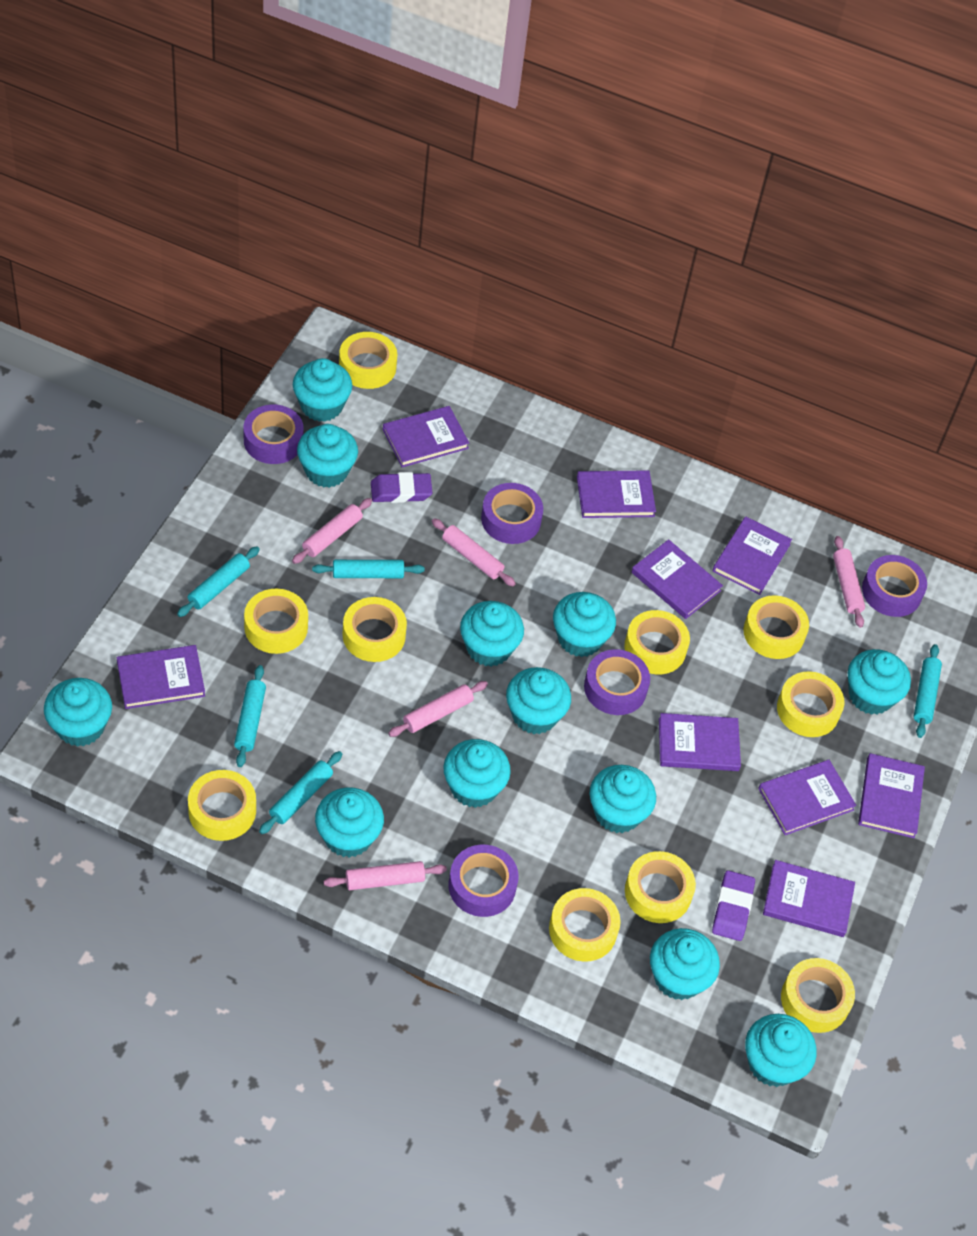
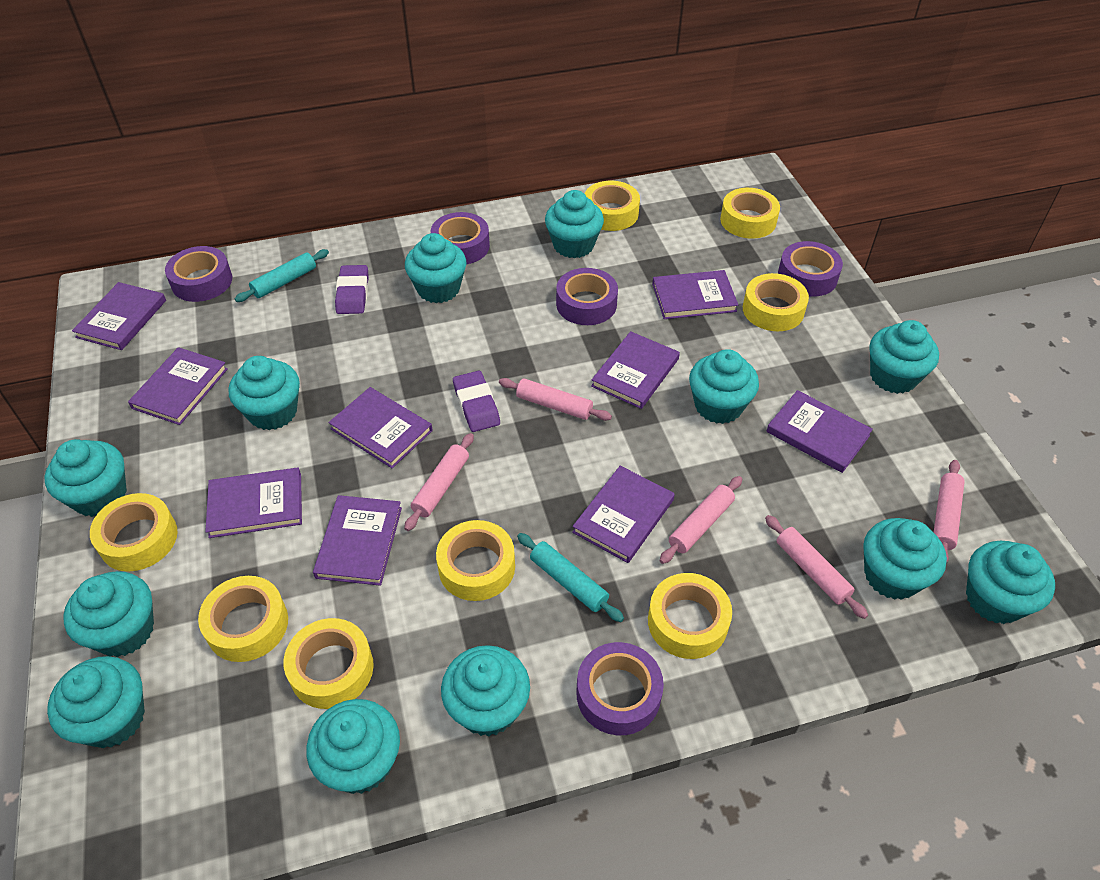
turquoise rolling pin: 5 -> 2
yellow tape: 10 -> 8

